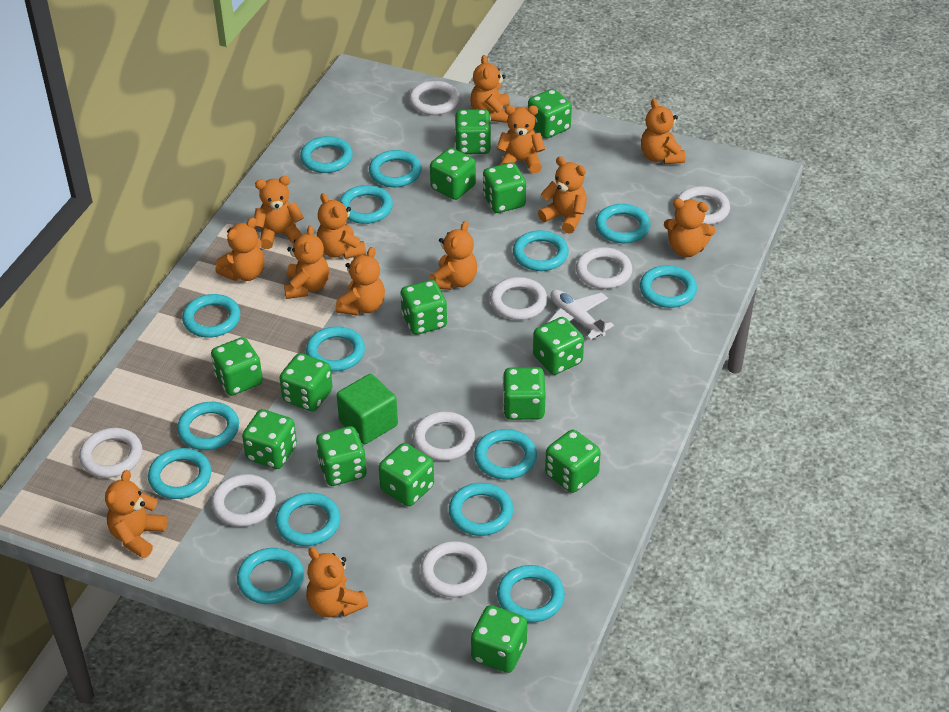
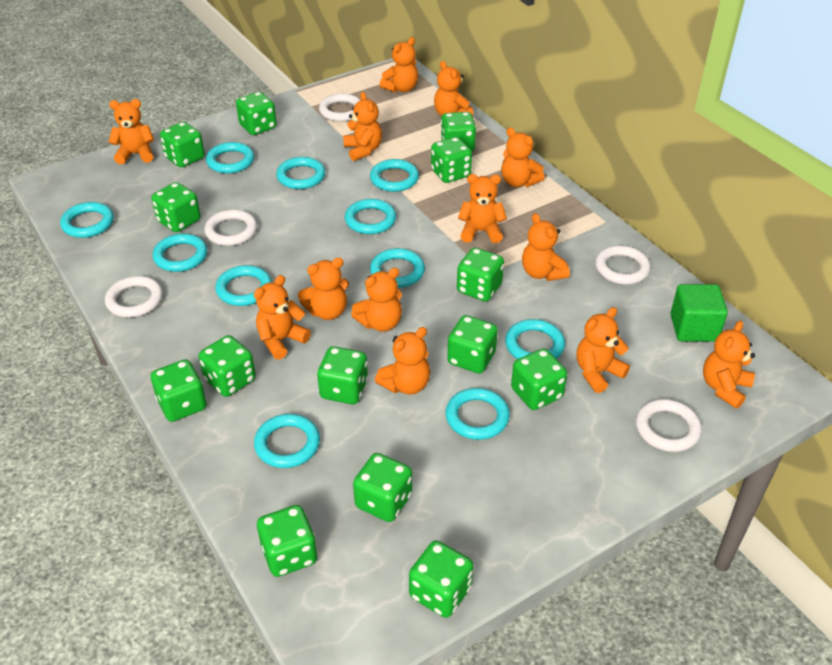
turquoise ring: 15 -> 11
white plane: 1 -> 0
white ring: 8 -> 5

